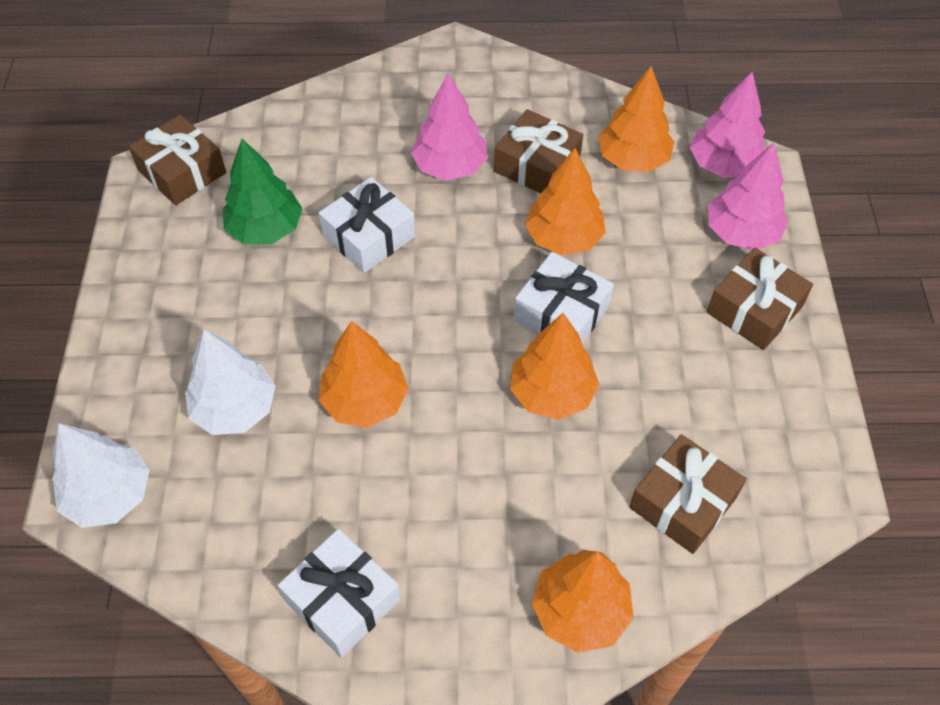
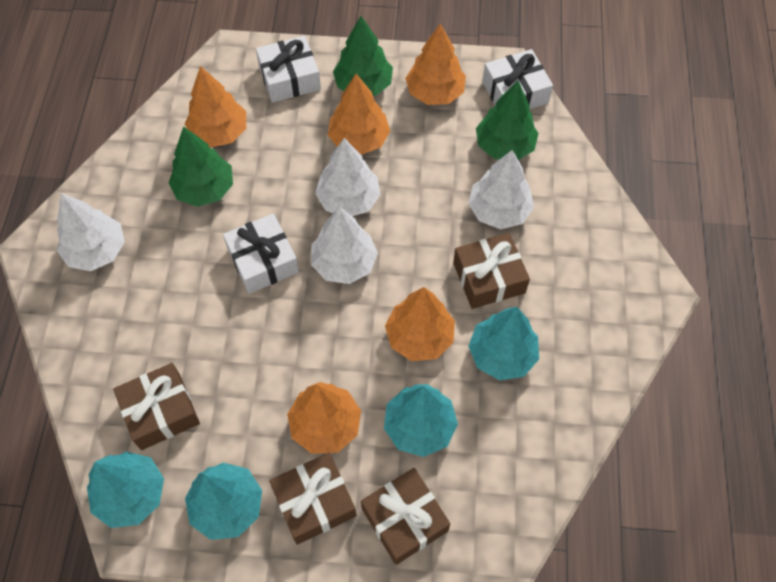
green tree: 1 -> 3
pink tree: 3 -> 0
turquoise tree: 0 -> 4
white tree: 2 -> 4

